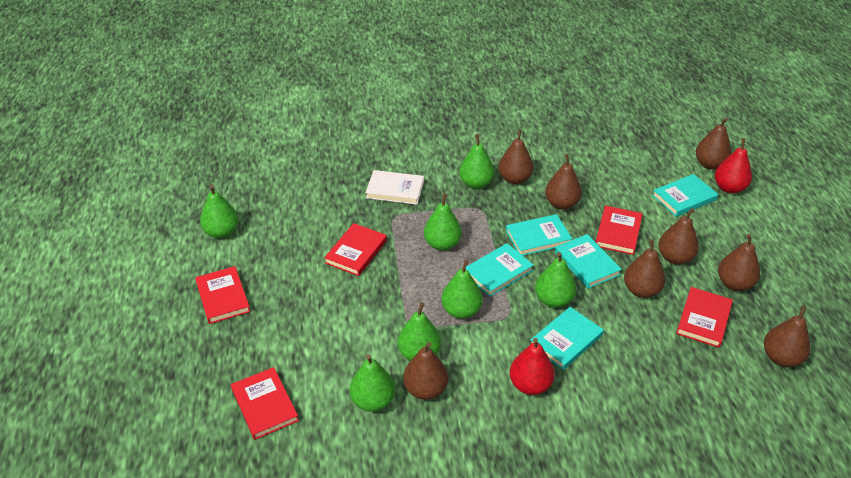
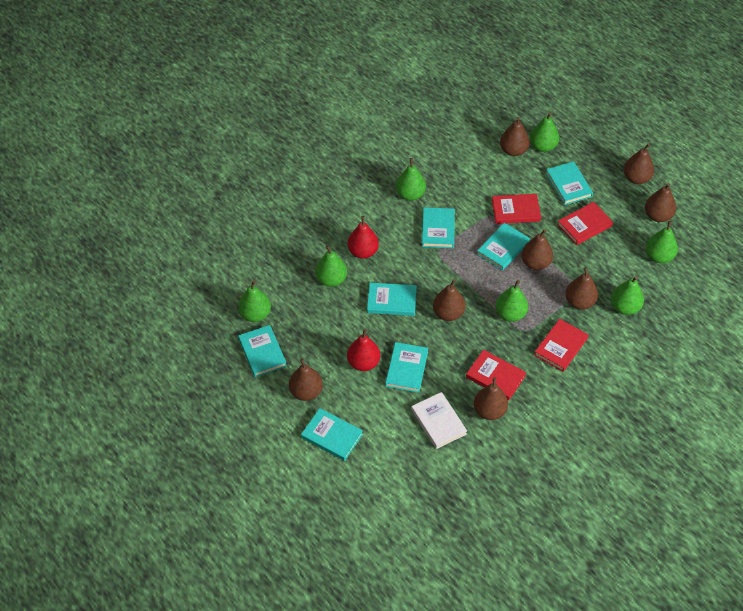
red book: 5 -> 4
turquoise book: 5 -> 7

